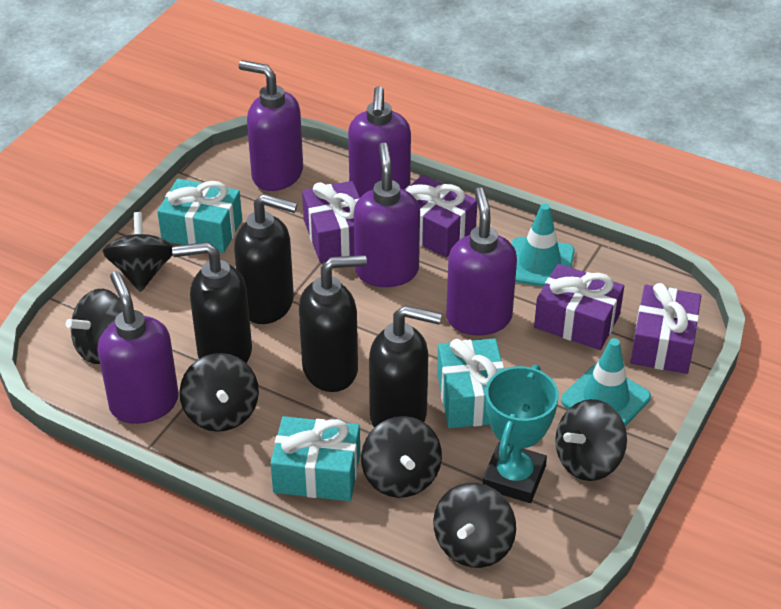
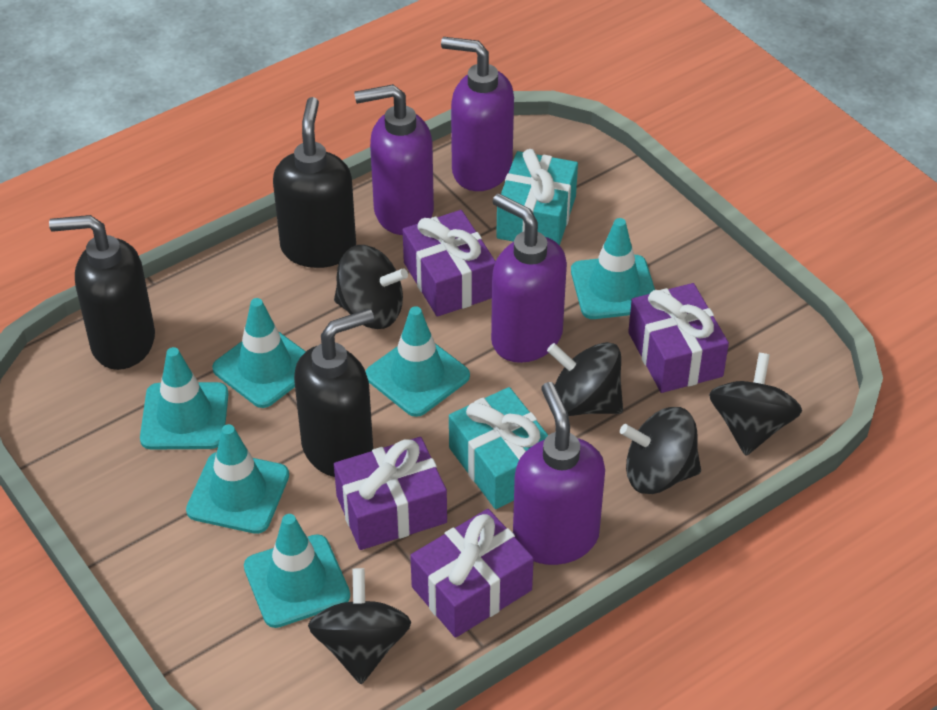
black soap dispenser: 4 -> 3
black spinning top: 6 -> 5
purple soap dispenser: 5 -> 4
turquoise gift: 3 -> 2
turquoise traffic cone: 2 -> 6
turquoise trophy: 1 -> 0

